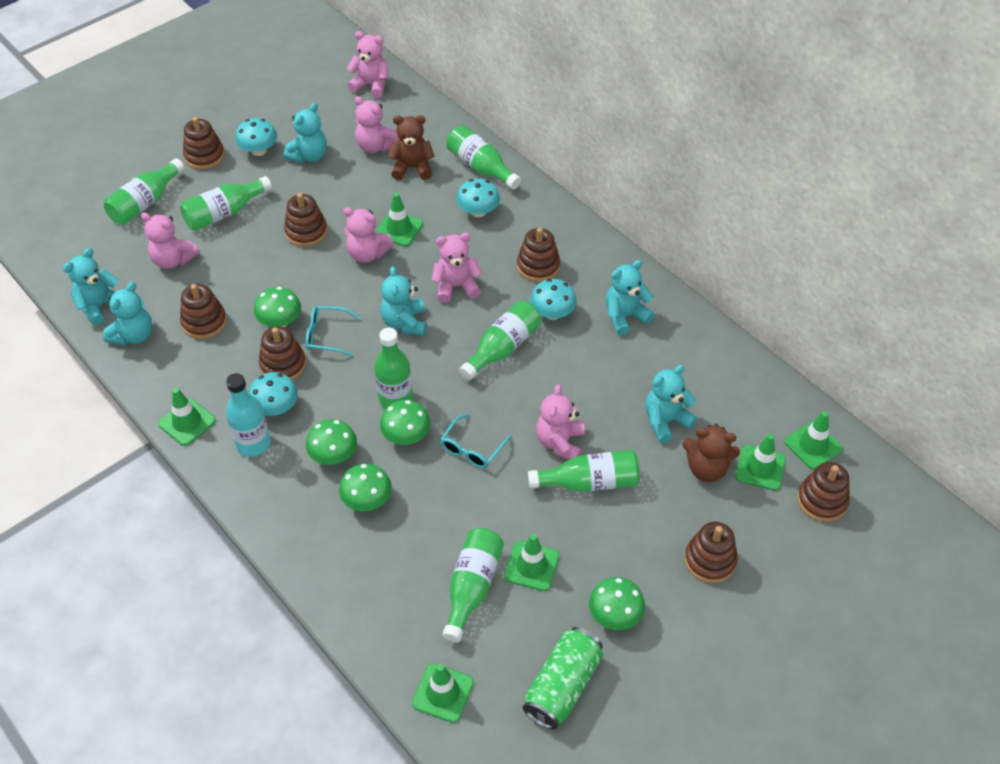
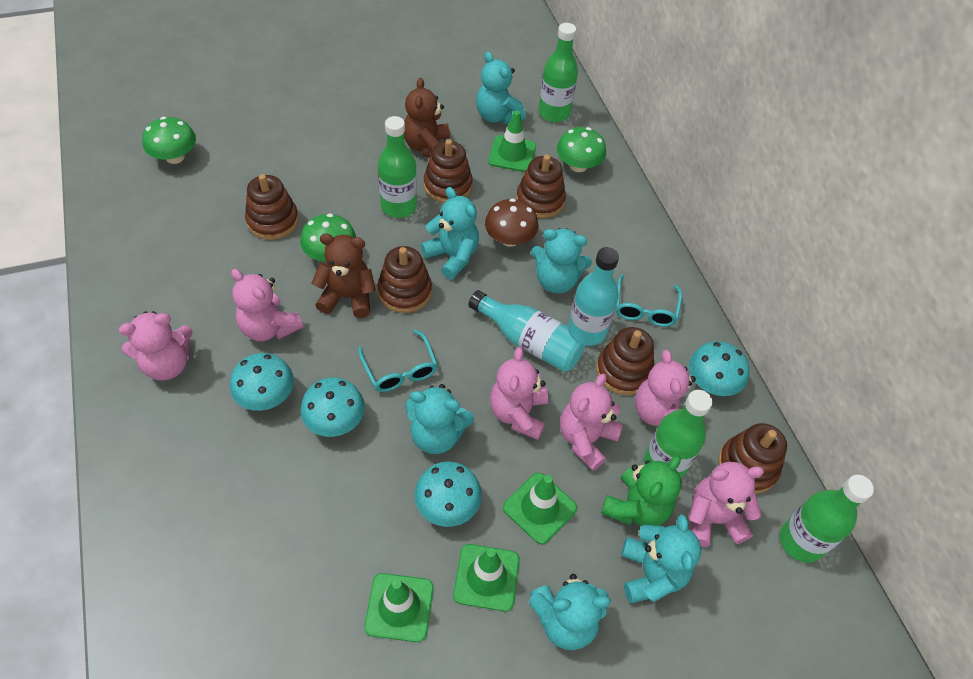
brown mushroom: 0 -> 1
brown stacking toy: 7 -> 6
green bottle: 7 -> 4
green can: 1 -> 0
green mushroom: 5 -> 3
green teddy bear: 0 -> 1
green traffic cone: 6 -> 4
turquoise bottle: 1 -> 2

